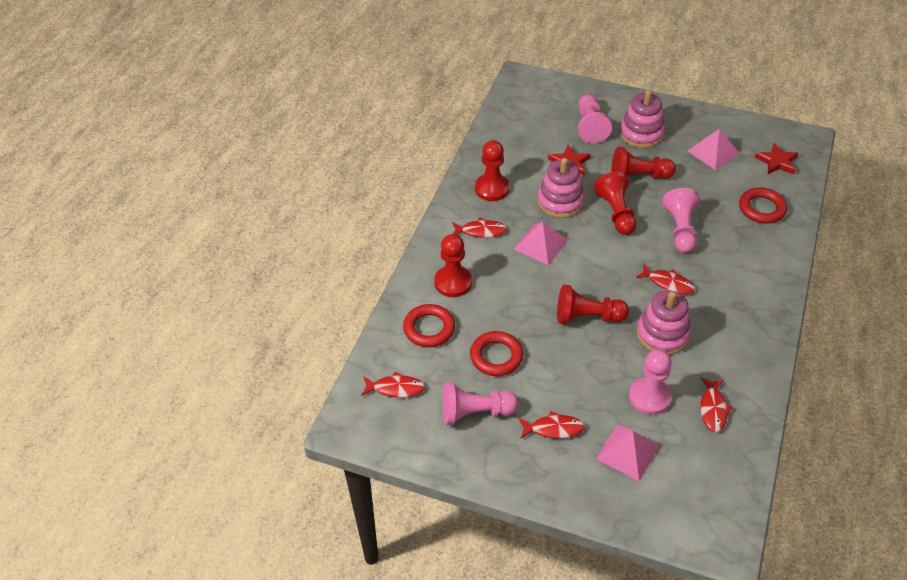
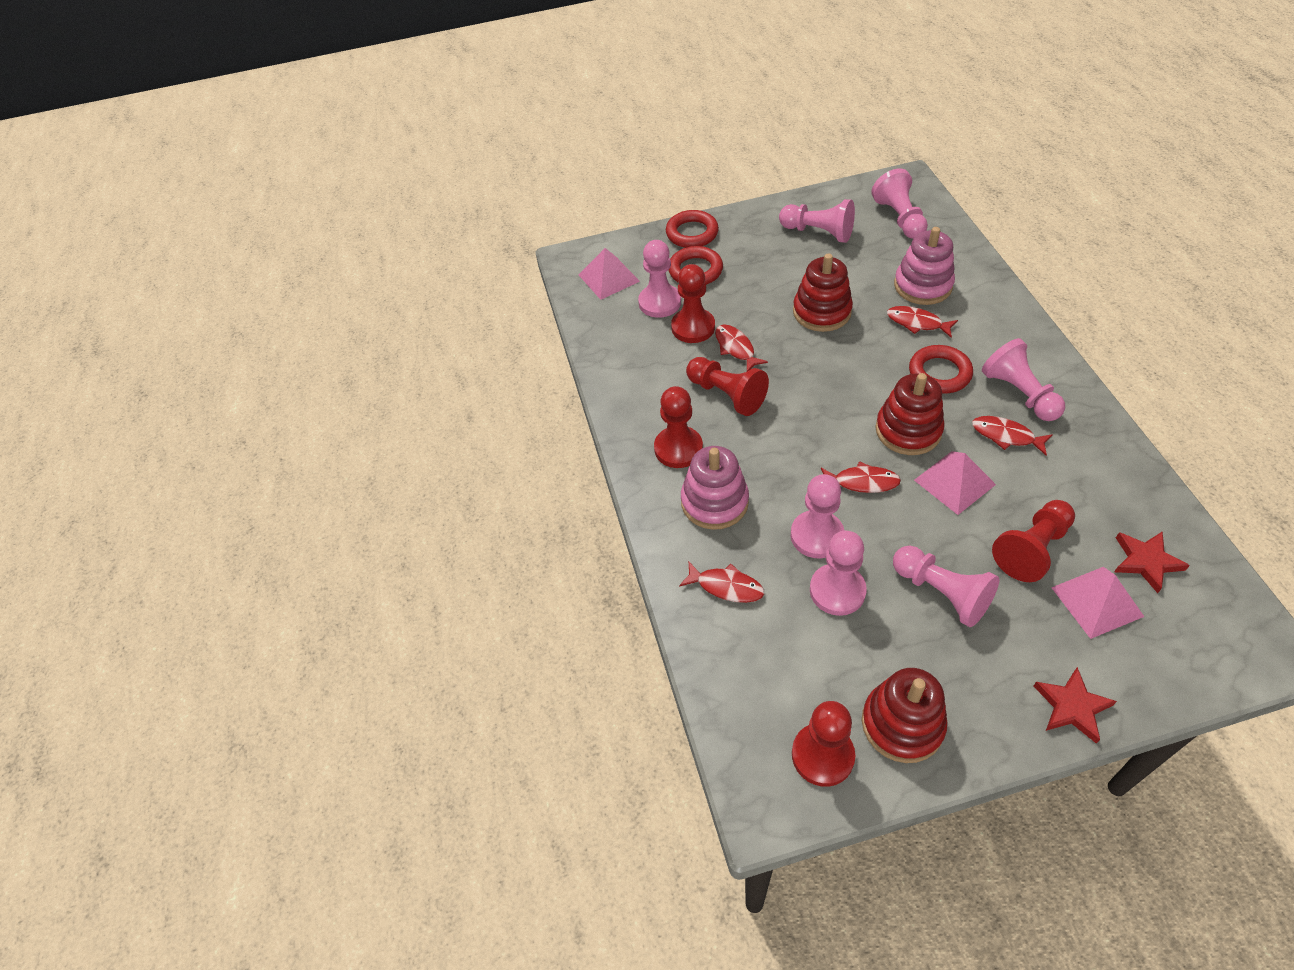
pink pawn: 4 -> 7
pink stacking toy: 3 -> 2
red stacking toy: 0 -> 3

